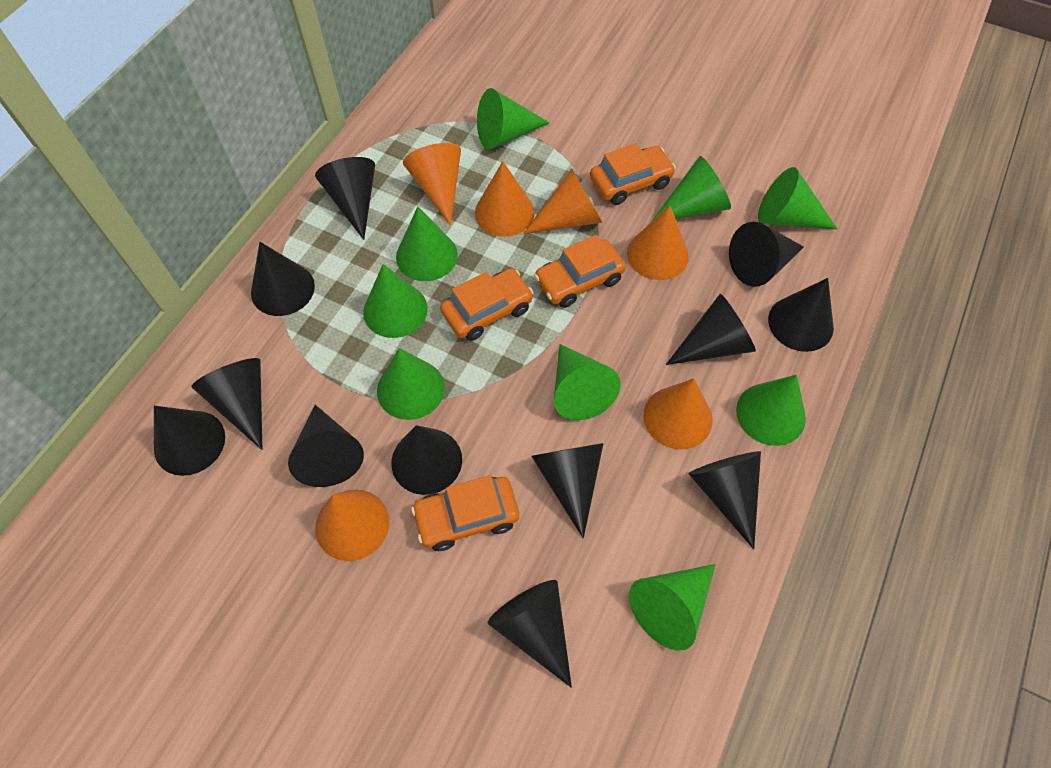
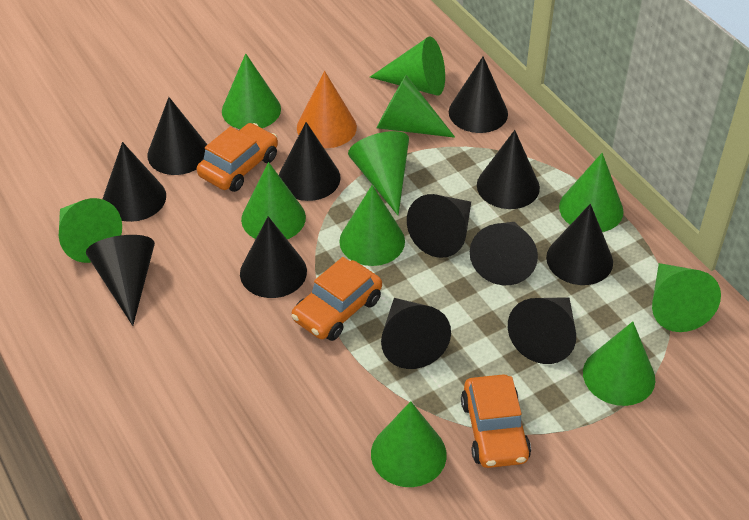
green cone: 9 -> 11
orange car: 4 -> 3
orange cone: 6 -> 1

